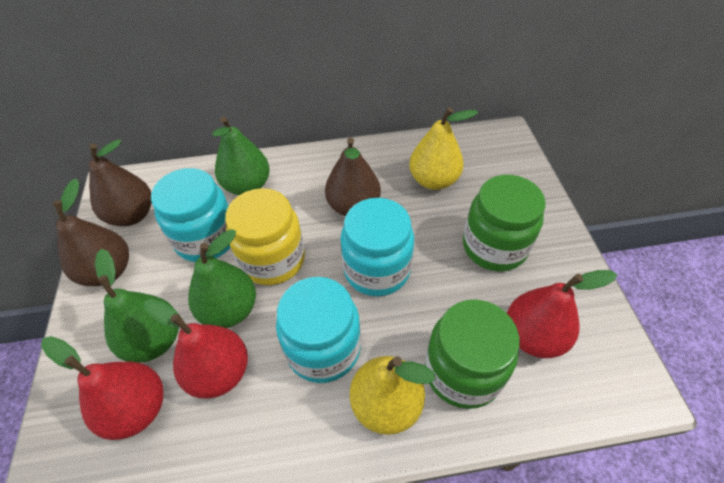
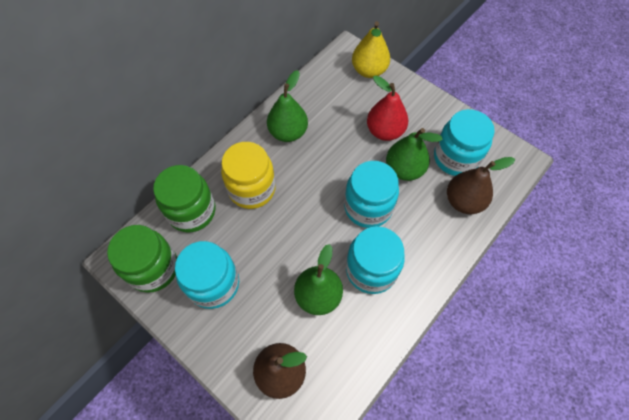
brown pear: 3 -> 2
red pear: 3 -> 1
turquoise jar: 3 -> 4
yellow pear: 2 -> 1

